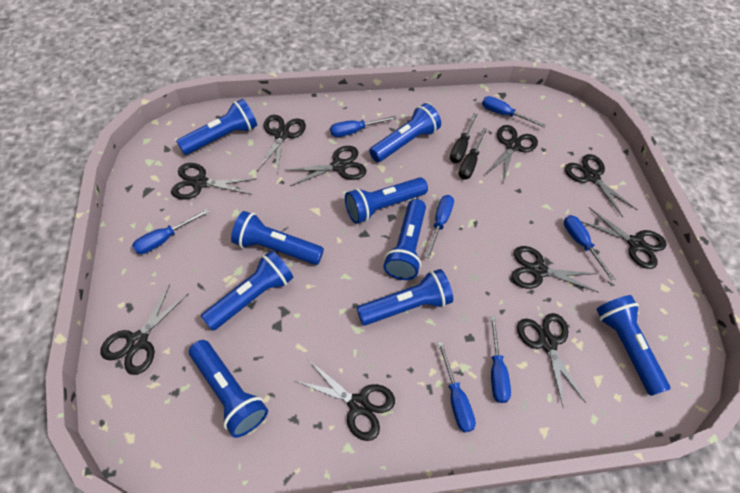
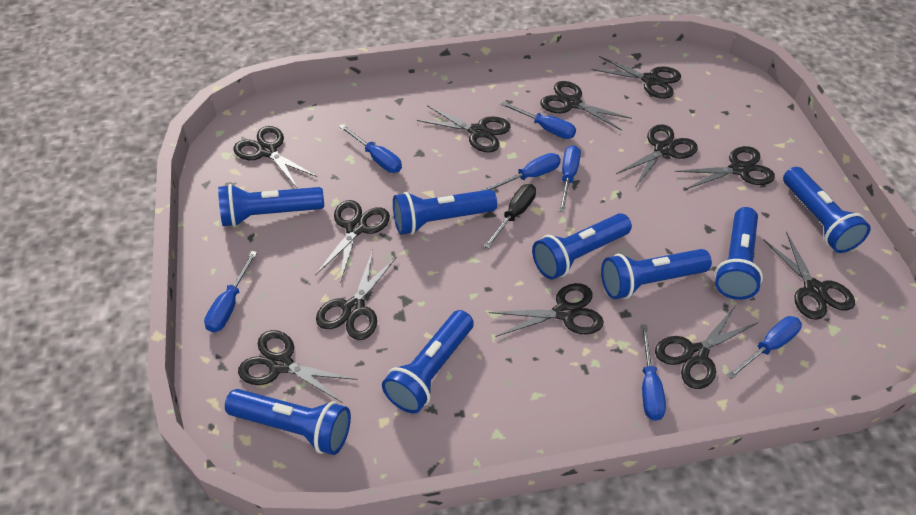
black scissors: 10 -> 12
black screwdriver: 2 -> 1
blue flashlight: 9 -> 8

